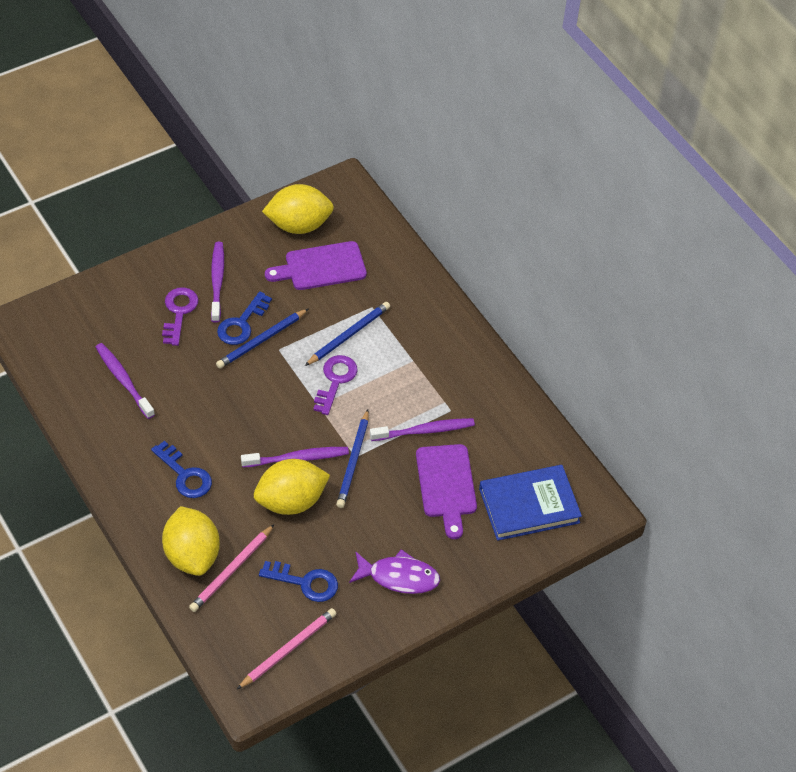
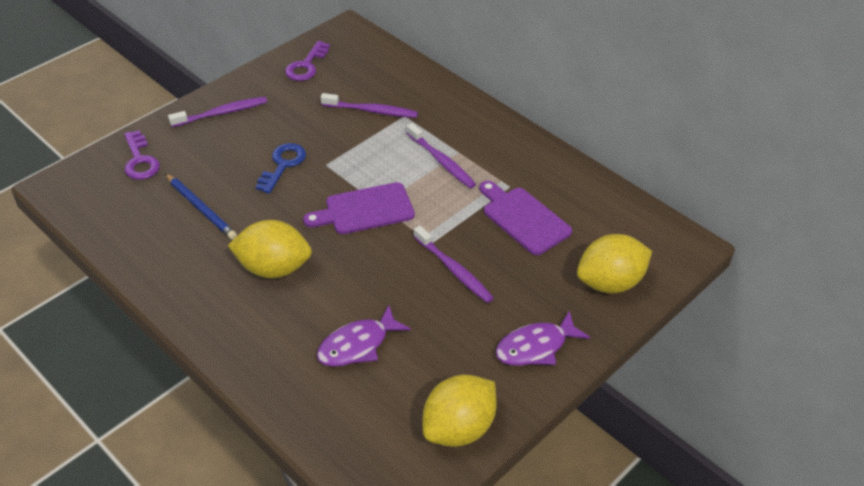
blue book: 1 -> 0
blue key: 3 -> 1
blue pencil: 3 -> 1
pink pencil: 2 -> 0
purple fish: 1 -> 2

